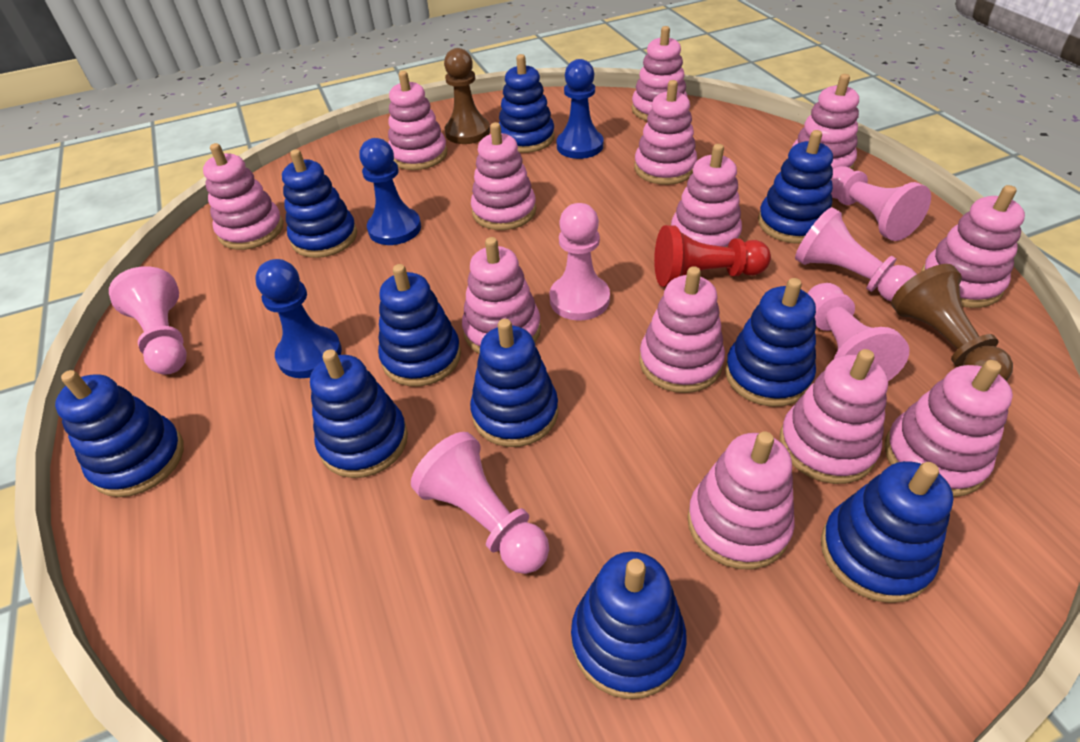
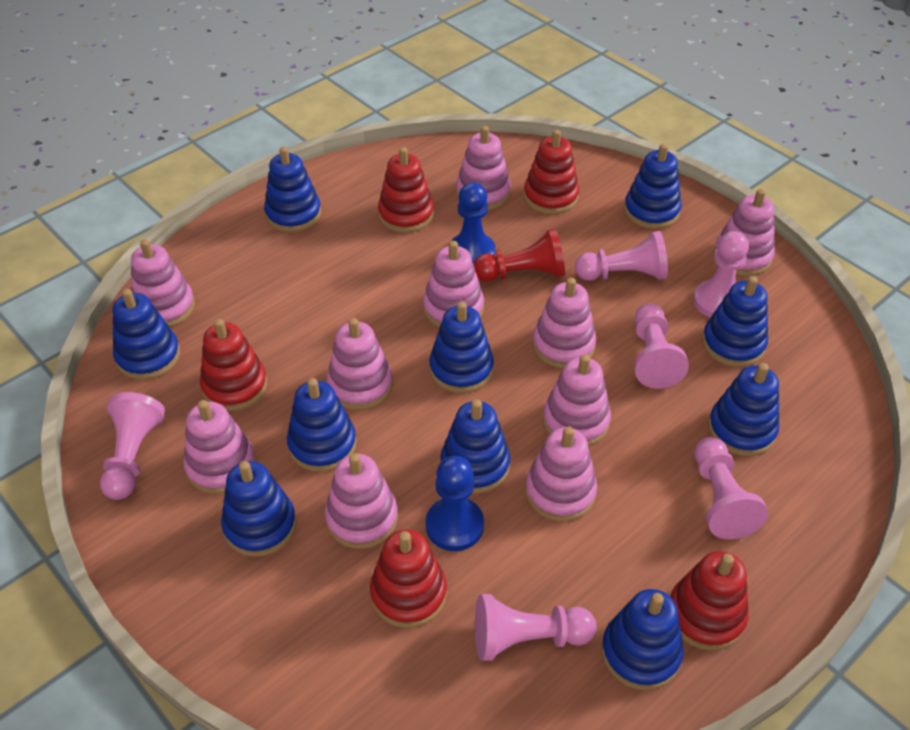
blue pawn: 3 -> 2
brown pawn: 2 -> 0
pink stacking toy: 13 -> 10
red stacking toy: 0 -> 5

